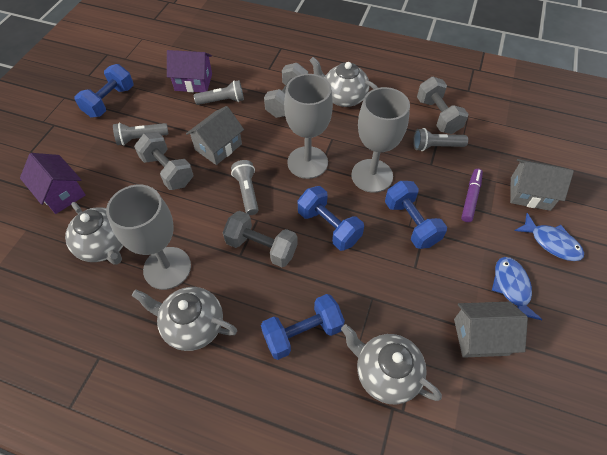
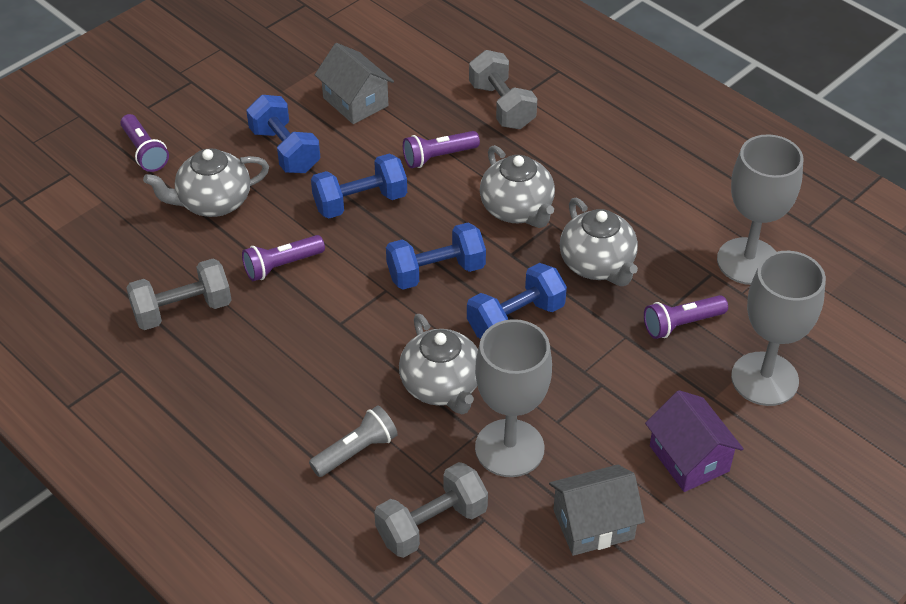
blue fish: 2 -> 0
grey dumbbell: 4 -> 3
grey flashlight: 4 -> 1
grey house: 3 -> 2
purple flashlight: 0 -> 4
purple house: 2 -> 1
purple marker: 1 -> 0

